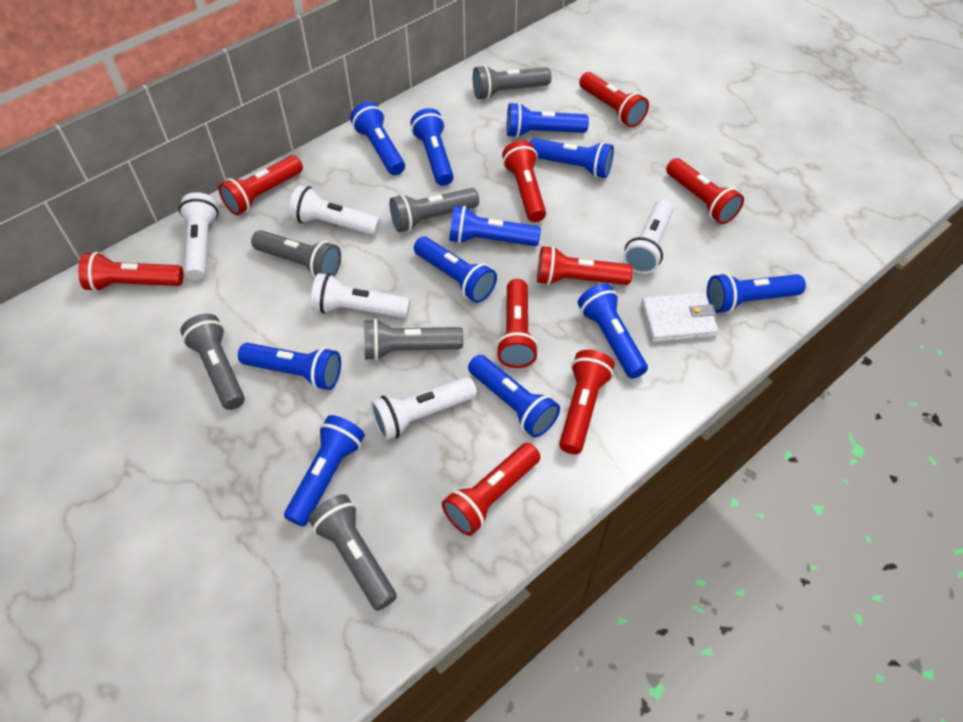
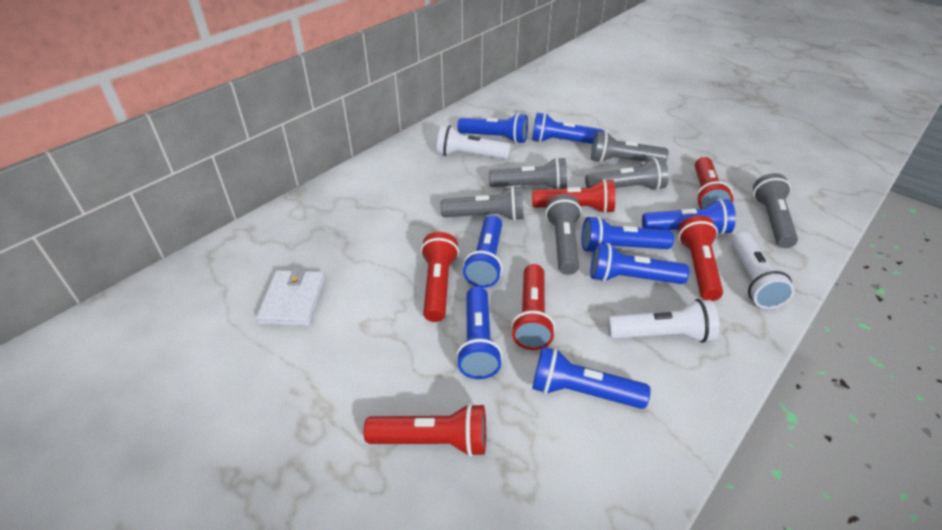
blue flashlight: 11 -> 8
red flashlight: 9 -> 6
white flashlight: 5 -> 3

